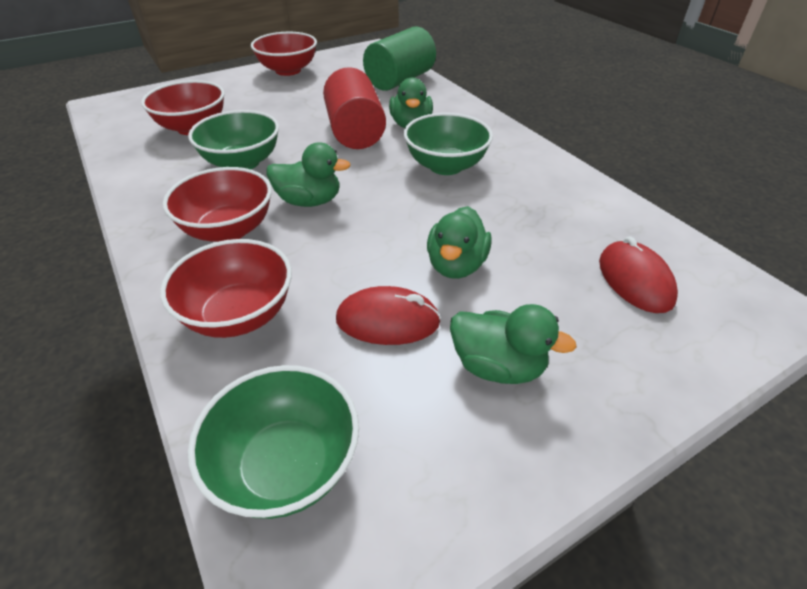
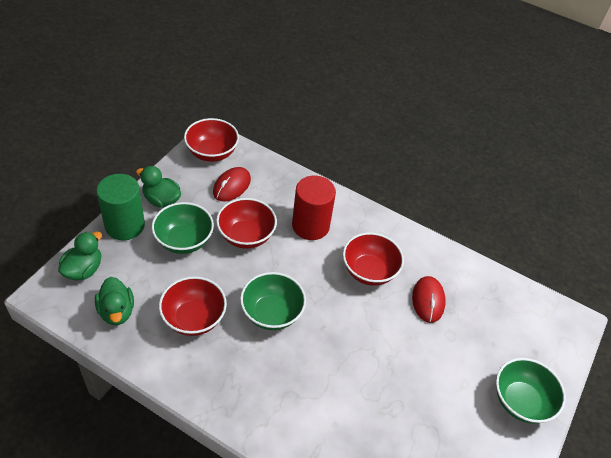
green duck: 4 -> 3

